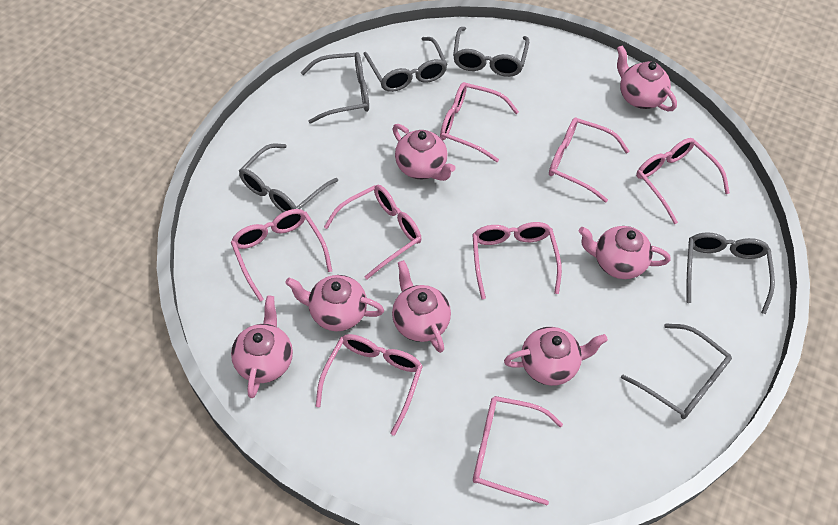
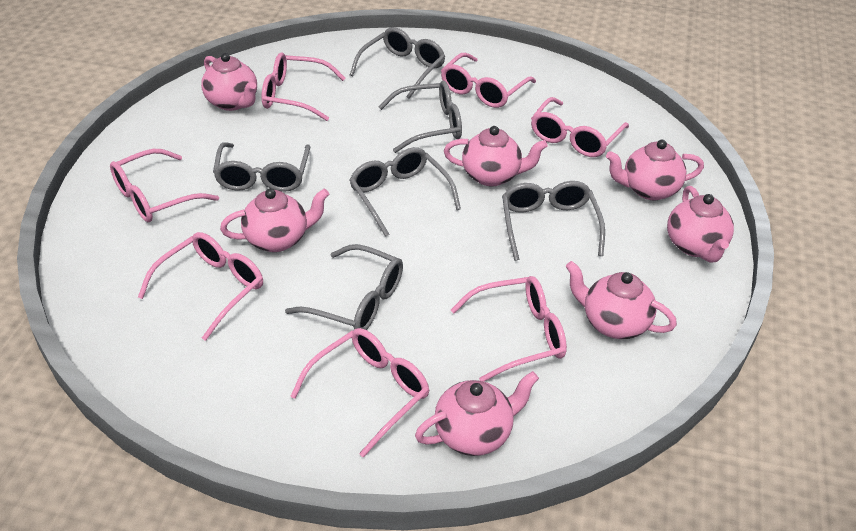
pink glasses: 8 -> 7

